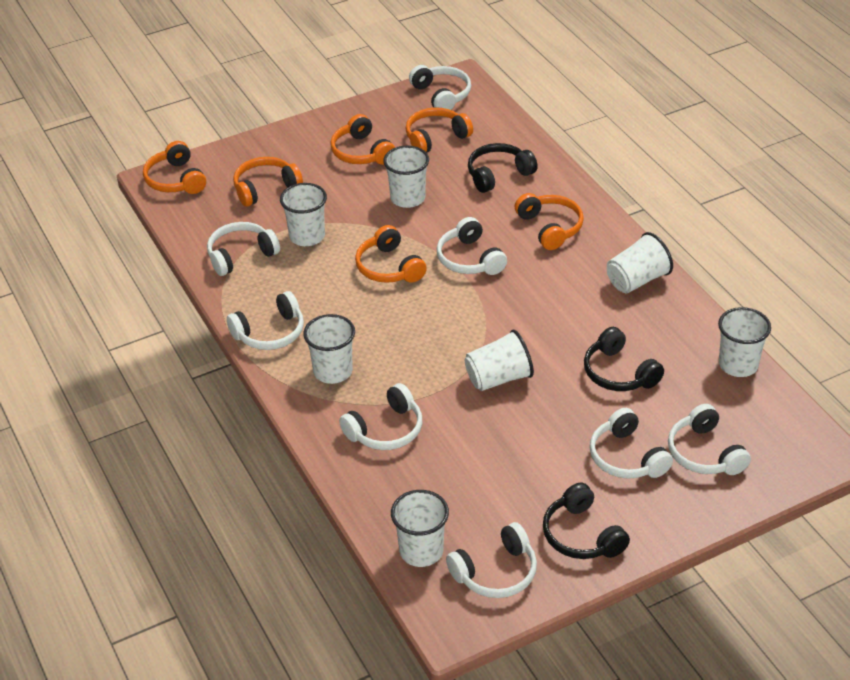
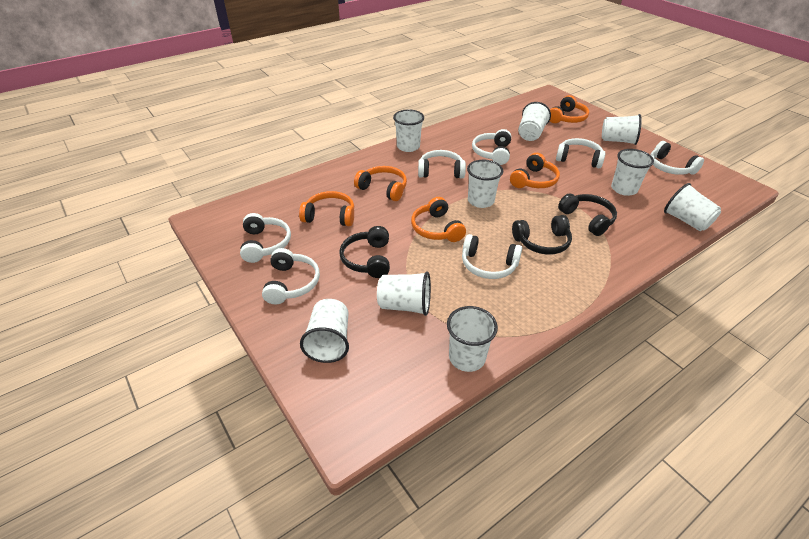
orange headphones: 6 -> 5
white cup: 7 -> 9
white headphones: 8 -> 7

